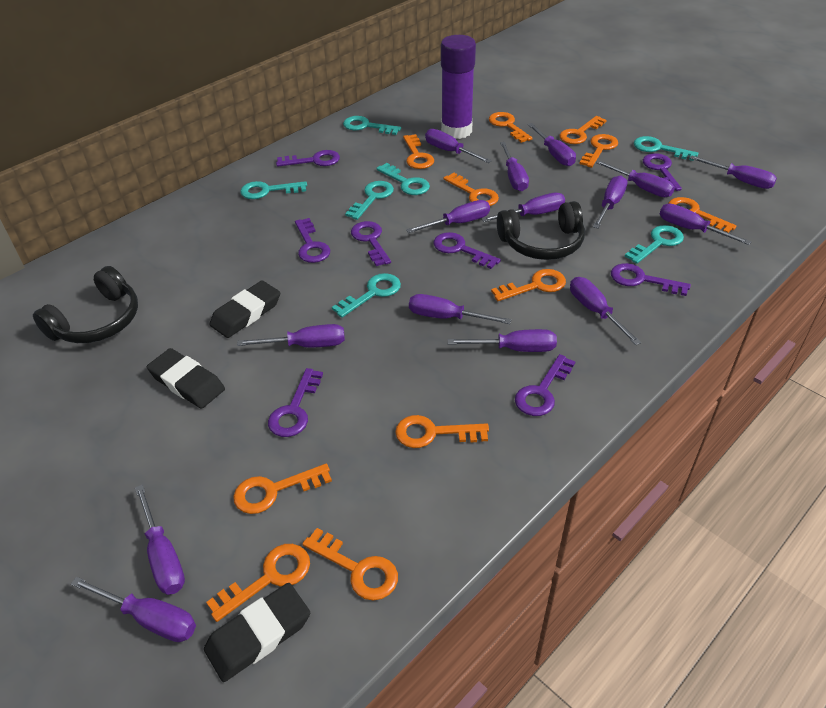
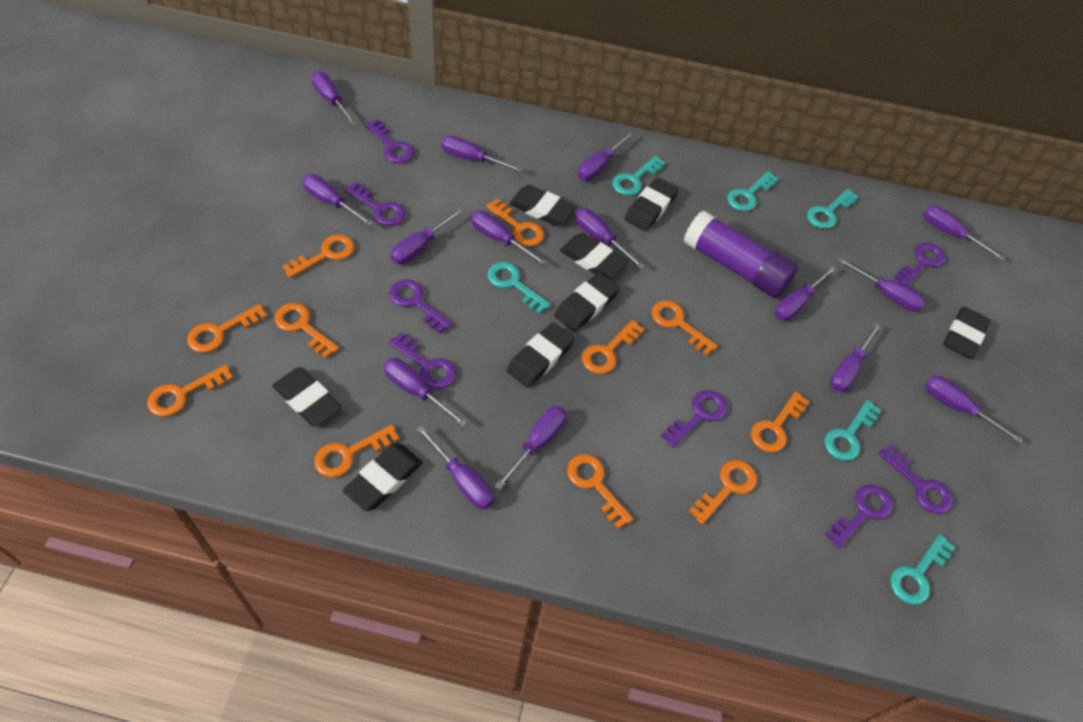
black eraser: 3 -> 8
black headphones: 2 -> 0
turquoise key: 7 -> 6

